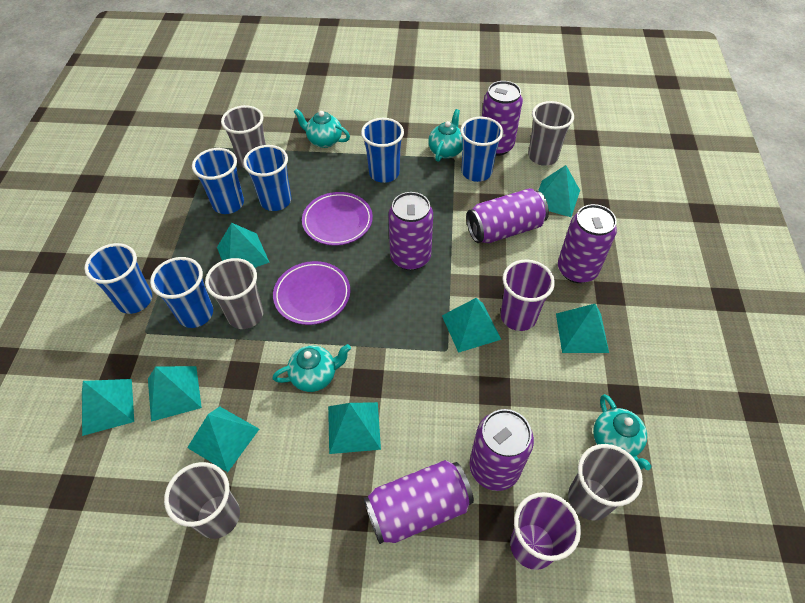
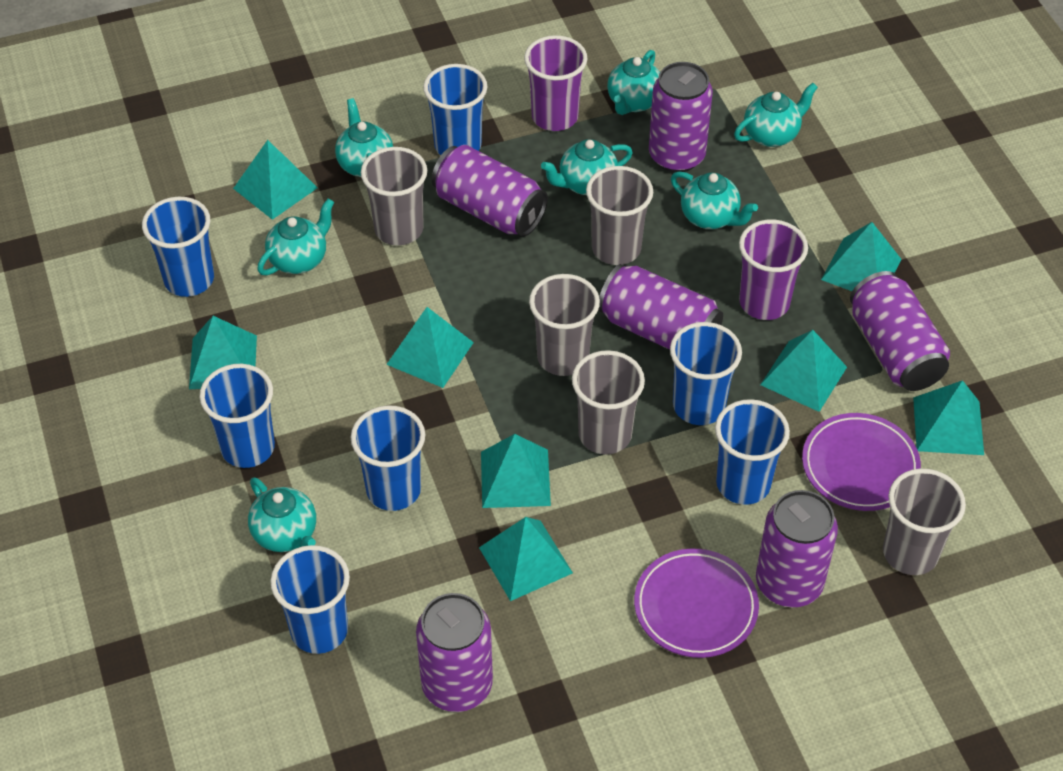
blue cup: 6 -> 7
turquoise teapot: 4 -> 7

